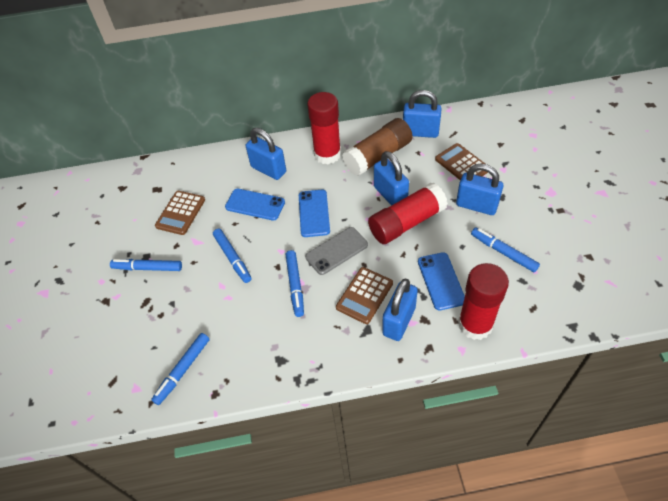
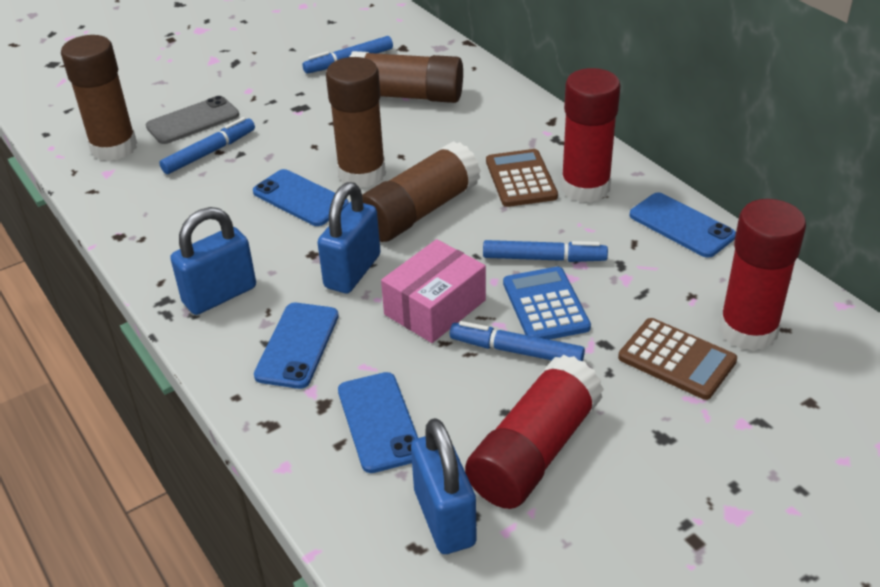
blue calculator: 0 -> 1
blue marker: 5 -> 4
blue padlock: 5 -> 3
blue phone: 3 -> 4
brown calculator: 3 -> 2
brown glue stick: 1 -> 4
pink box: 0 -> 1

